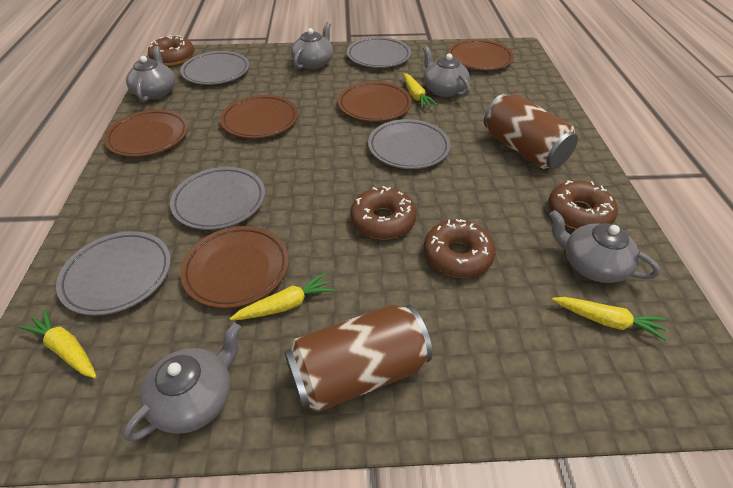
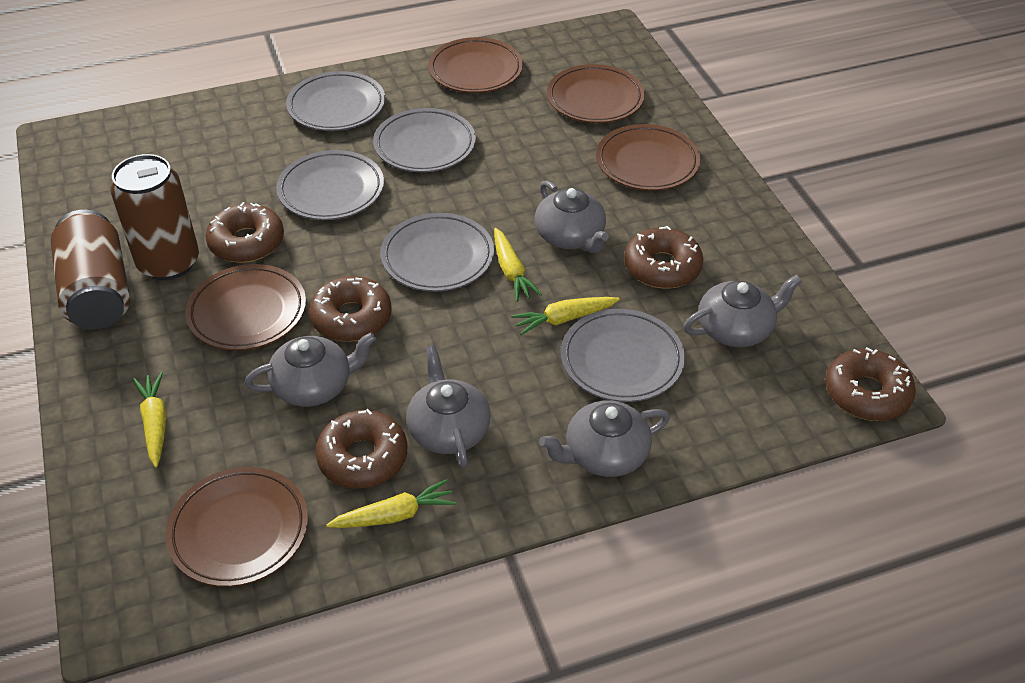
brown donut: 4 -> 5

